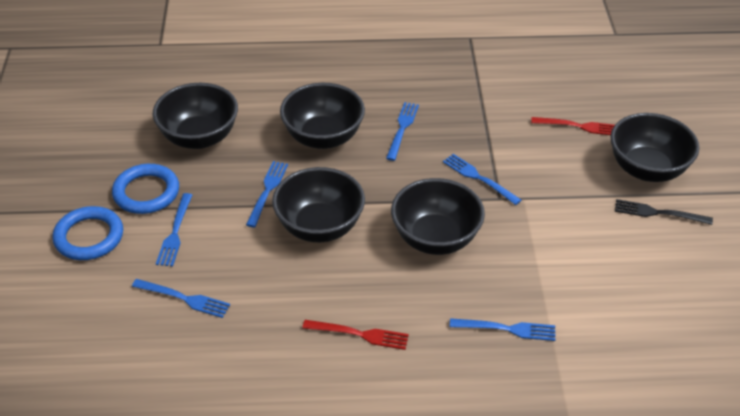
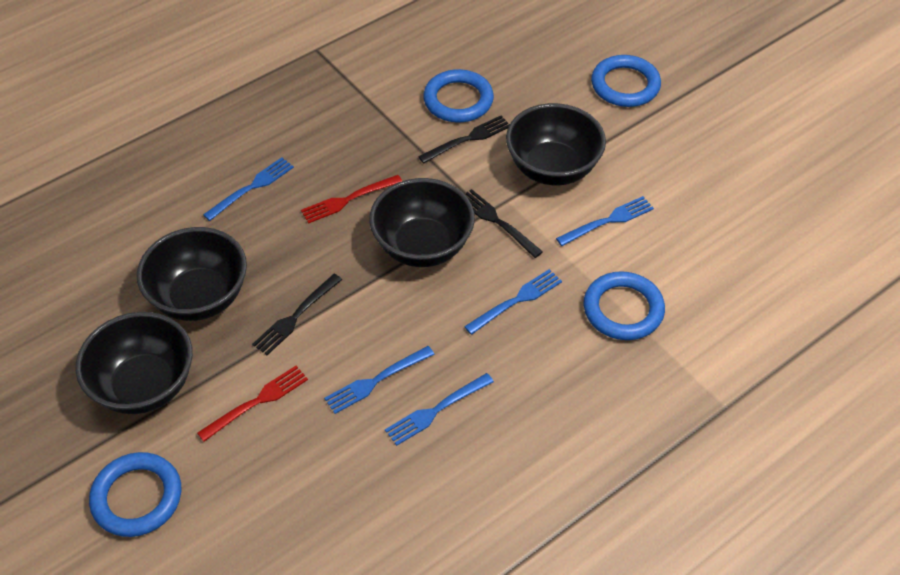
black bowl: 5 -> 4
black fork: 1 -> 3
blue fork: 6 -> 5
blue ring: 2 -> 4

